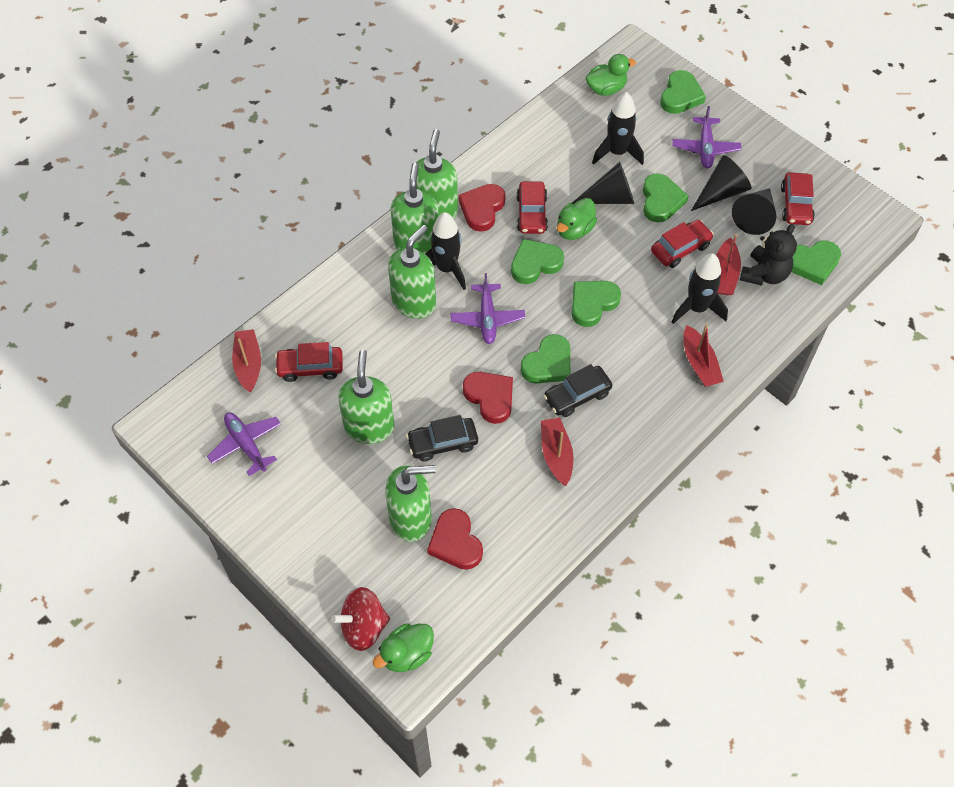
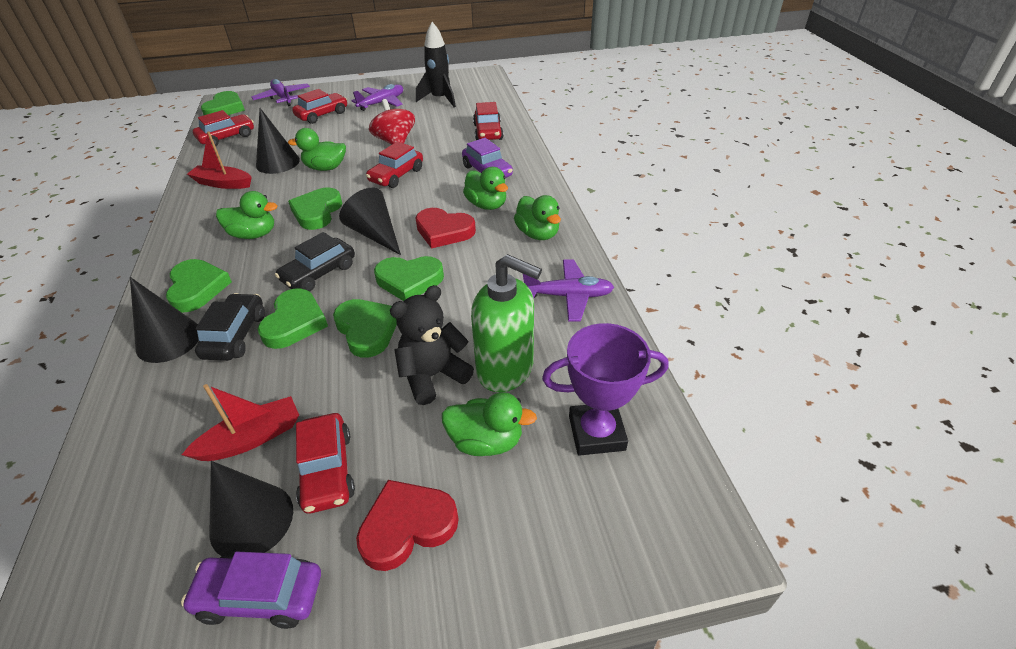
black cone: 3 -> 4
black rocket: 3 -> 1
green duck: 3 -> 5
green soap dispenser: 5 -> 1
purple car: 0 -> 2
purple trophy: 0 -> 1
red boat: 4 -> 2
red car: 4 -> 5
red heart: 3 -> 2

